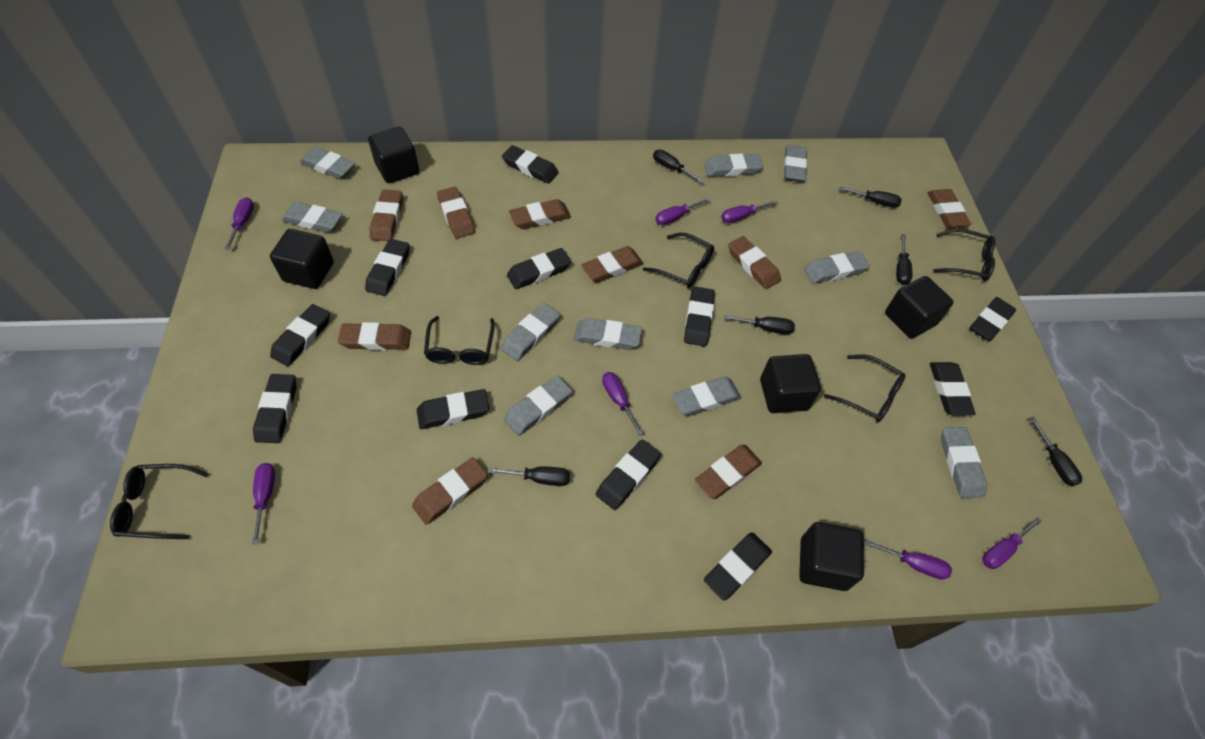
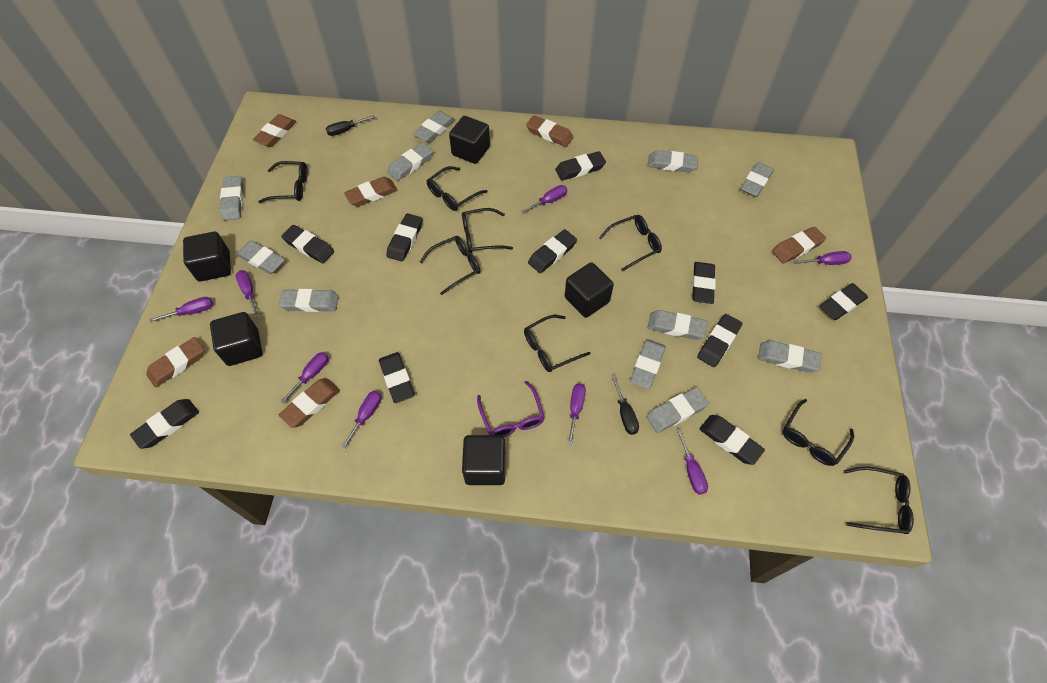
black eraser: 11 -> 10
black glasses: 5 -> 8
black screwdriver: 6 -> 2
brown eraser: 9 -> 6
grey eraser: 10 -> 11
purple glasses: 0 -> 1
purple screwdriver: 7 -> 8

